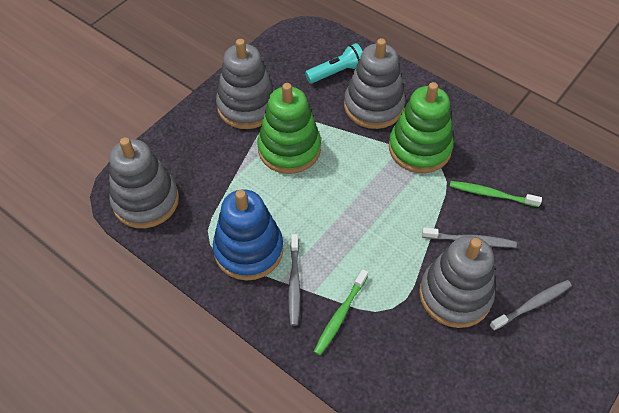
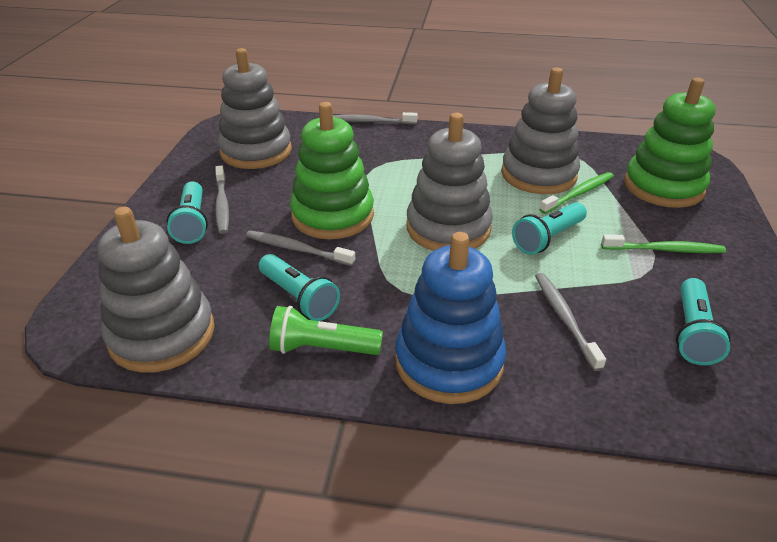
green flashlight: 0 -> 1
grey toothbrush: 3 -> 4
turquoise flashlight: 1 -> 4

